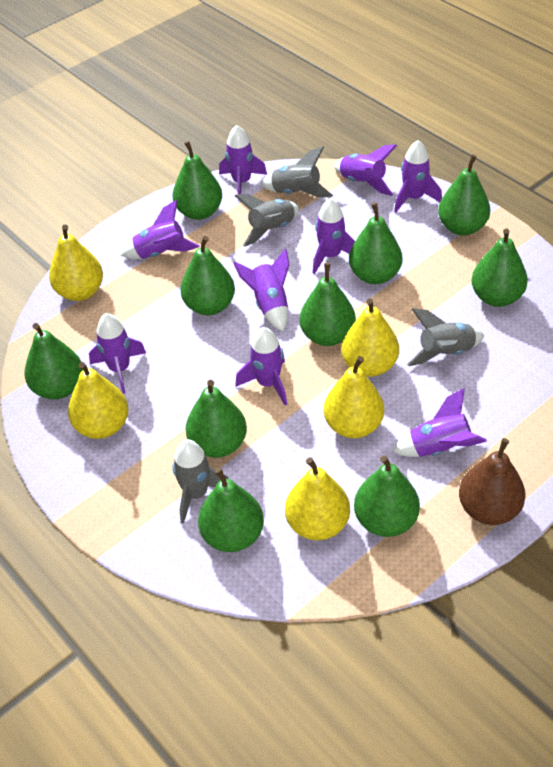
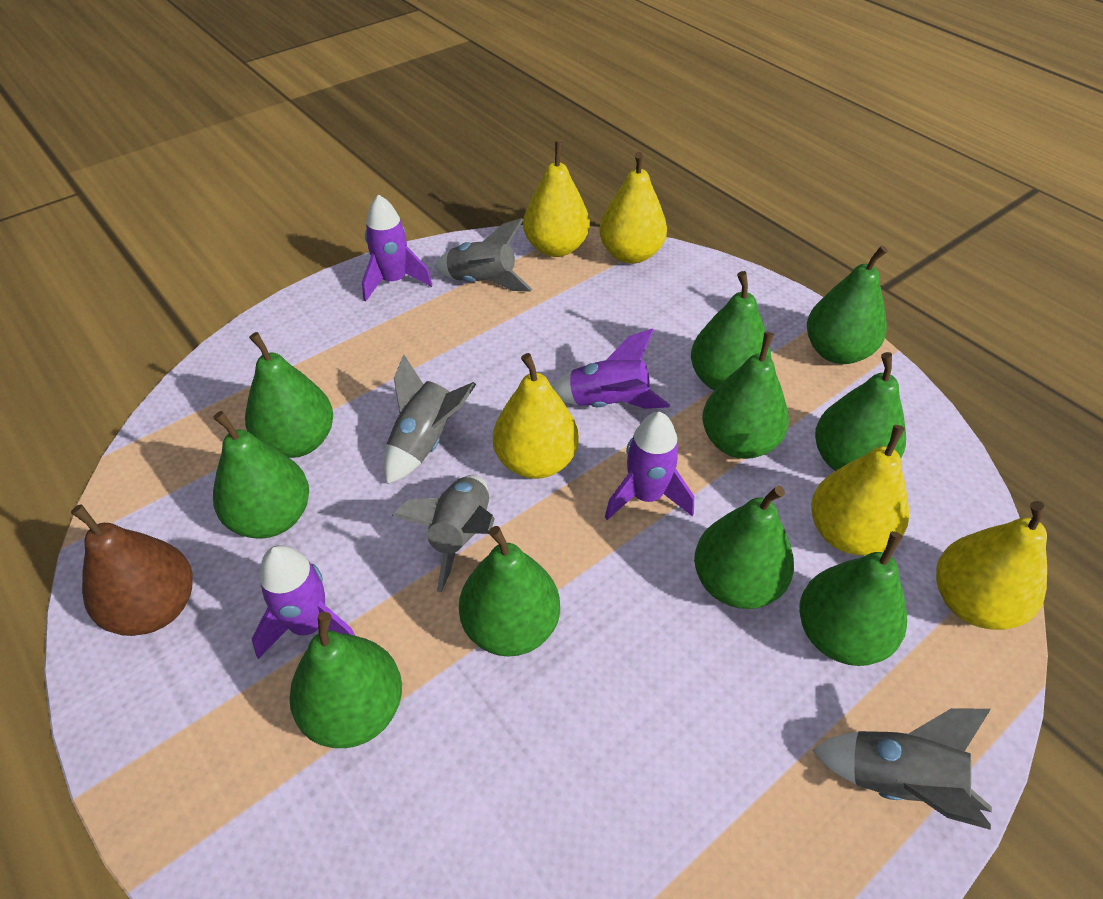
purple rocket: 9 -> 4

